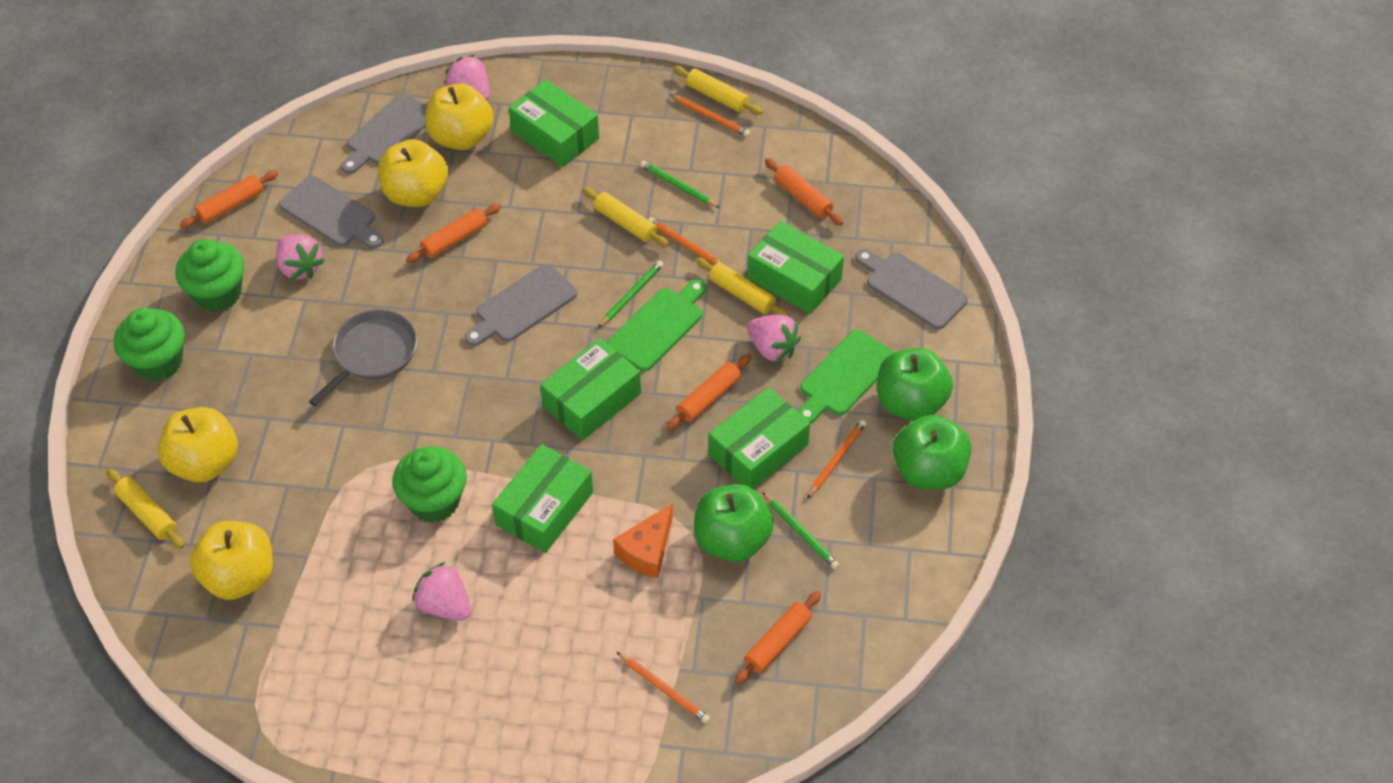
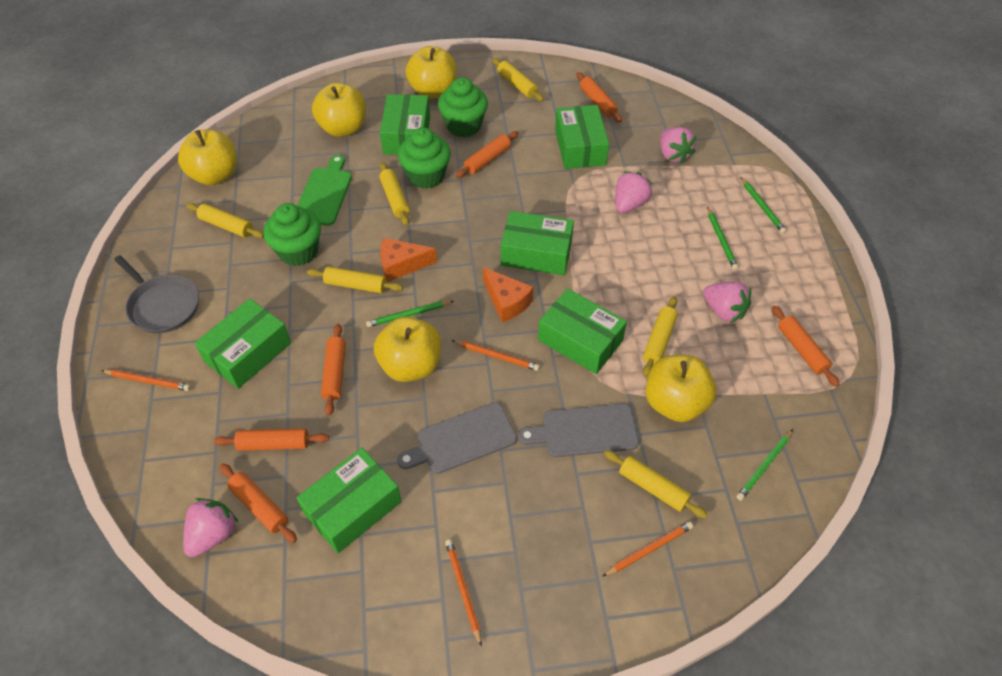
green apple: 3 -> 0
green box: 5 -> 6
green cutting board: 2 -> 1
green pencil: 3 -> 4
grey cutting board: 4 -> 2
orange cheese: 1 -> 2
orange rolling pin: 5 -> 6
yellow apple: 4 -> 5
yellow rolling pin: 4 -> 6

